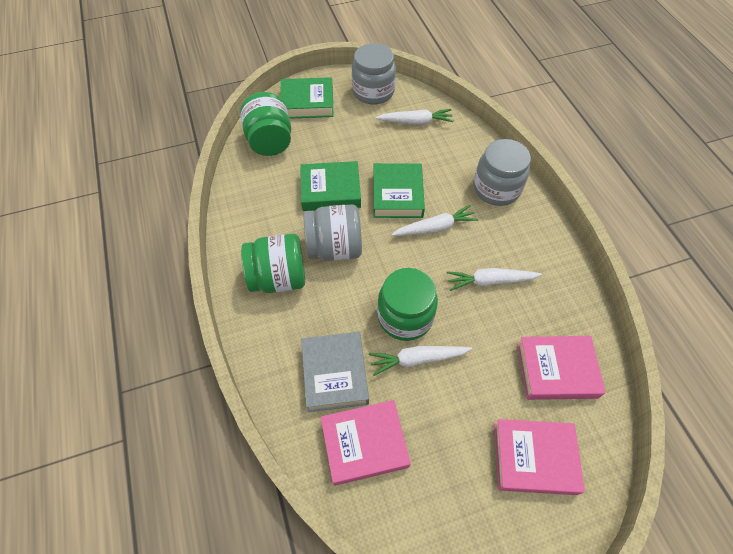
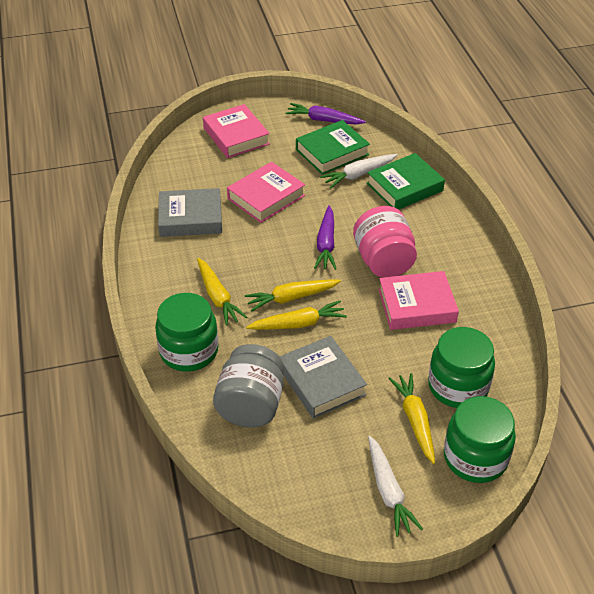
green book: 3 -> 2
grey book: 1 -> 2
grey jar: 3 -> 1
pink jar: 0 -> 1
purple carrot: 0 -> 2
white carrot: 4 -> 2
yellow carrot: 0 -> 4

